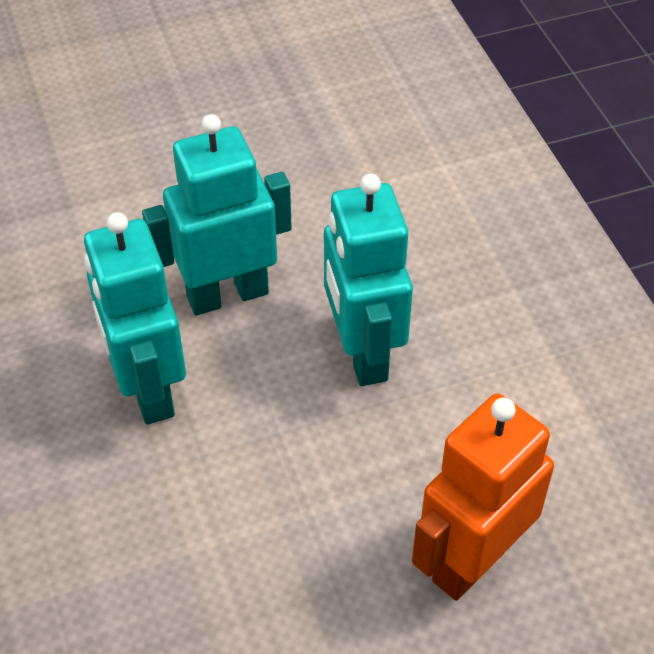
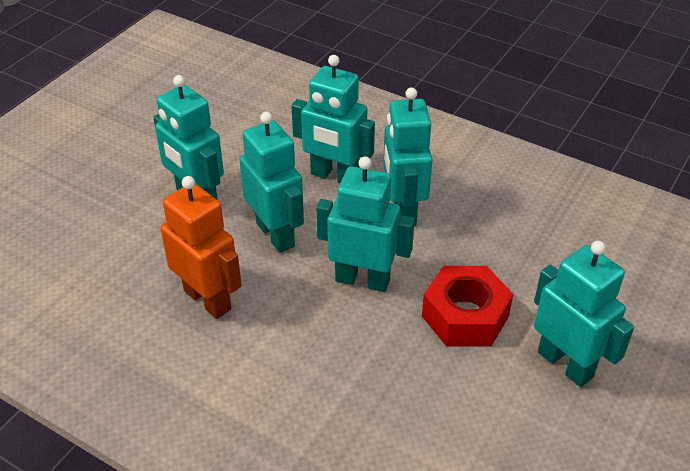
red nut: 0 -> 1
turquoise robot: 3 -> 6

